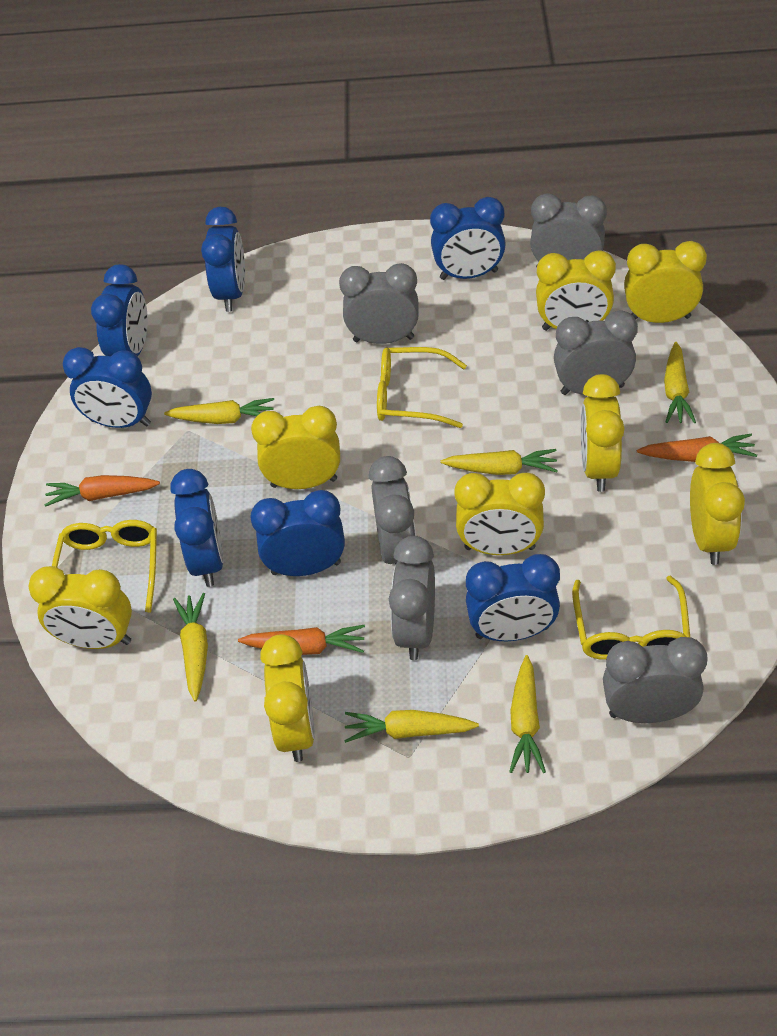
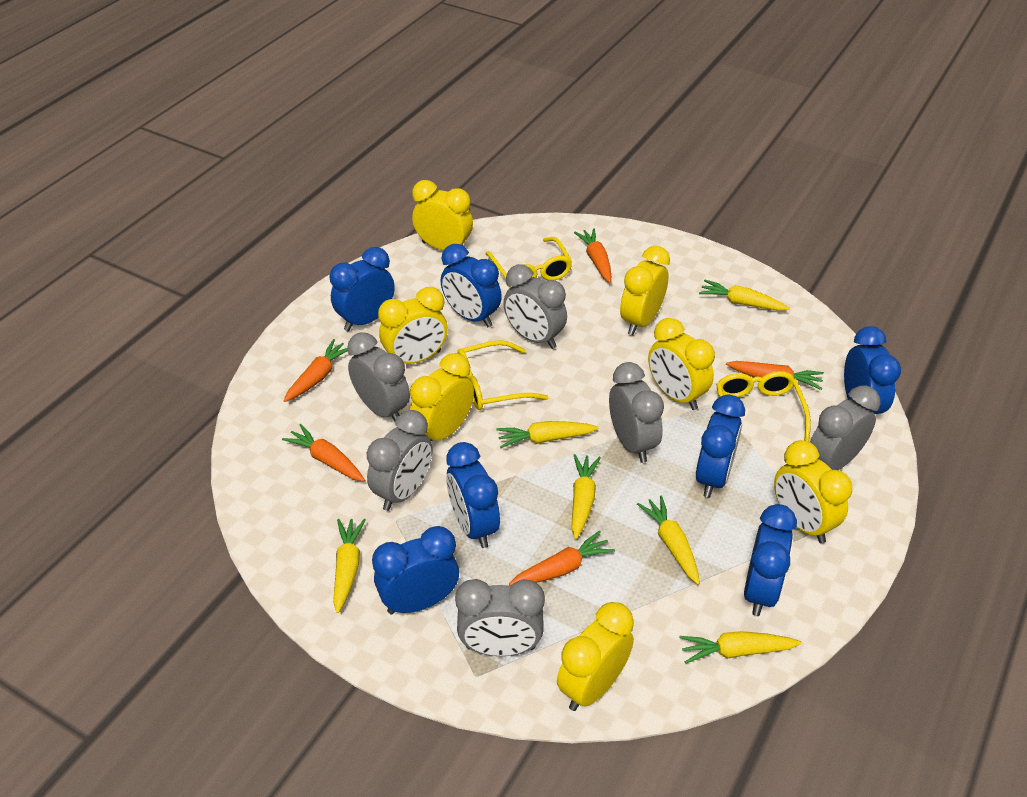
orange carrot: 3 -> 5
yellow clock: 8 -> 7

